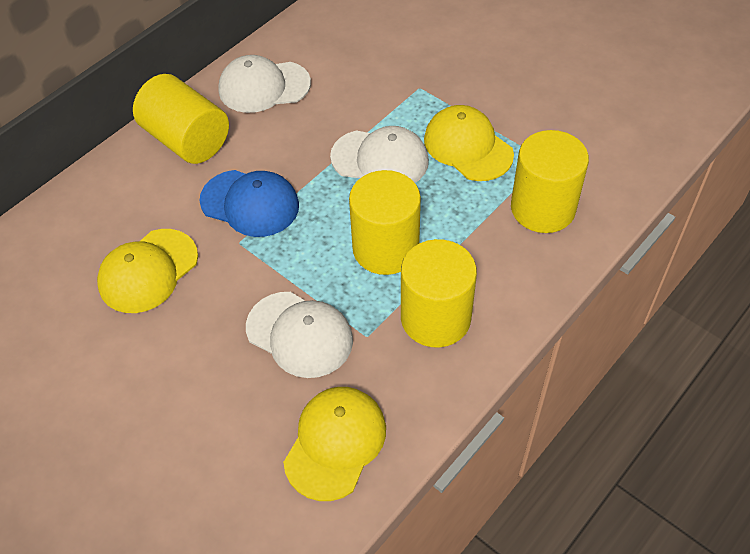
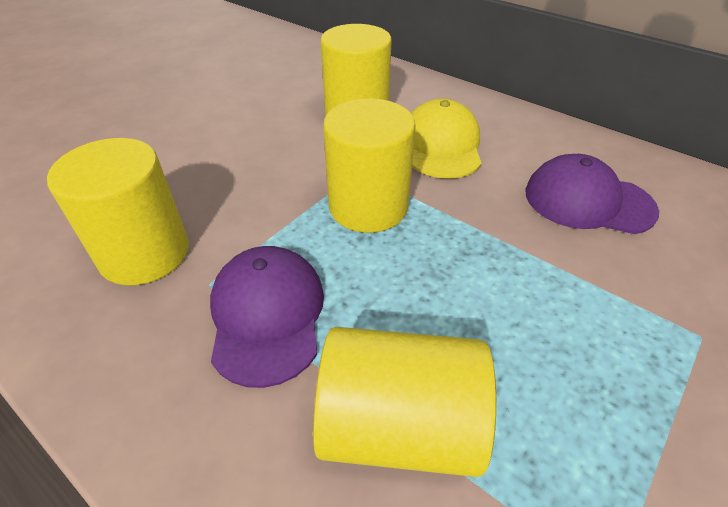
blue cap: 1 -> 0
purple cap: 0 -> 2
white cap: 3 -> 0
yellow cap: 3 -> 1

